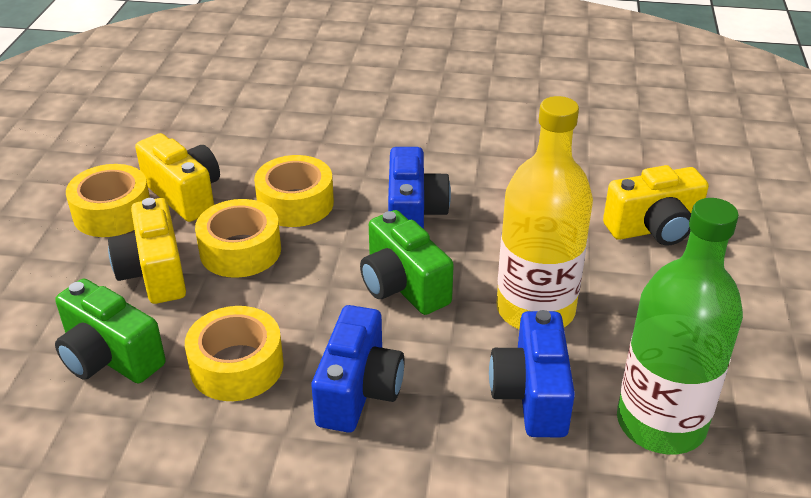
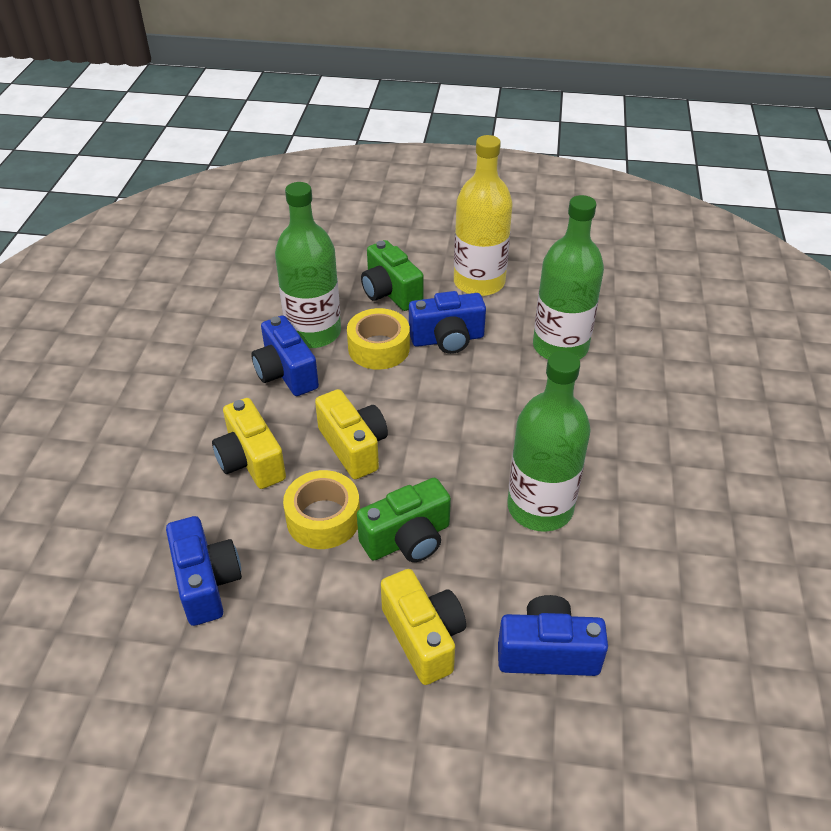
blue camera: 3 -> 4
green bottle: 1 -> 3
yellow tape: 4 -> 2

